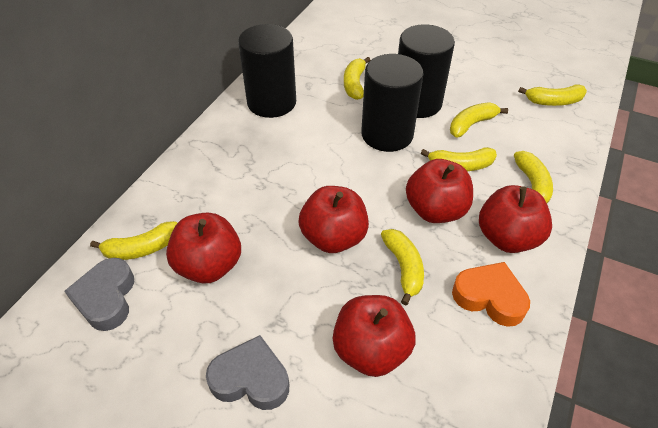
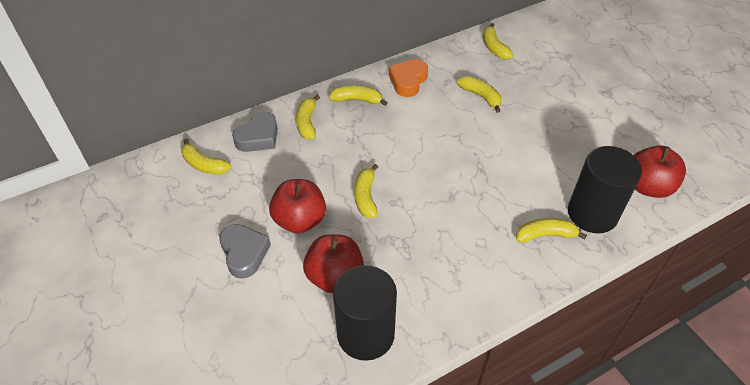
black cylinder: 3 -> 2
red apple: 5 -> 3

